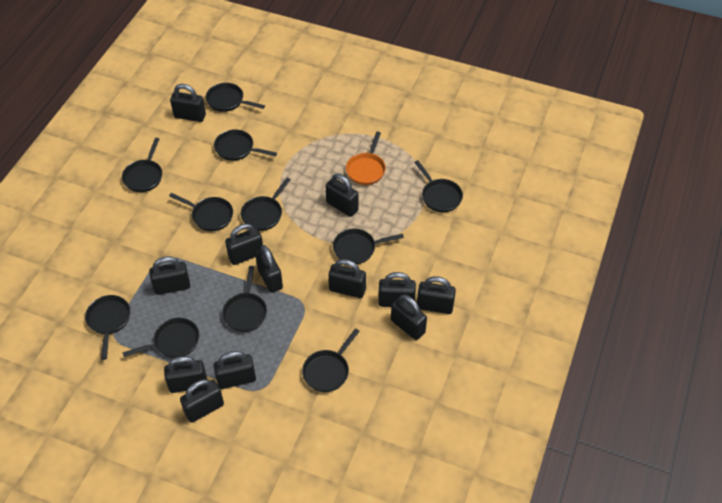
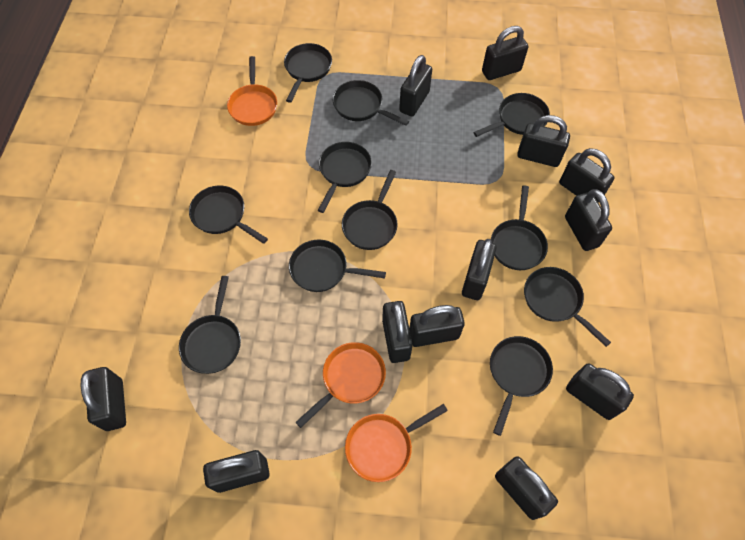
orange pan: 1 -> 3

